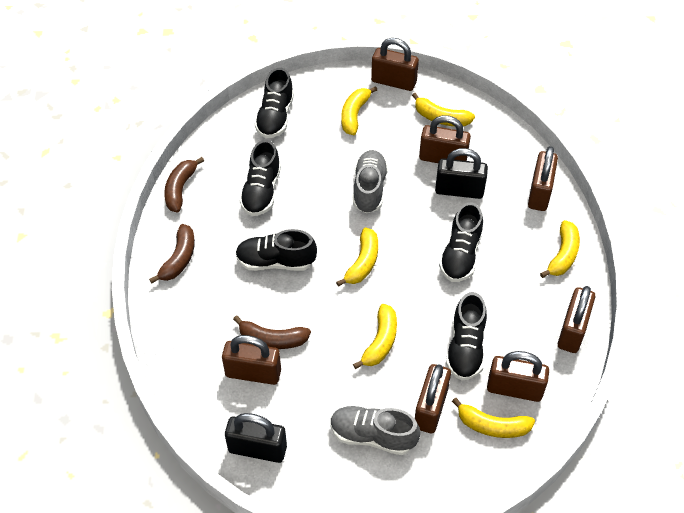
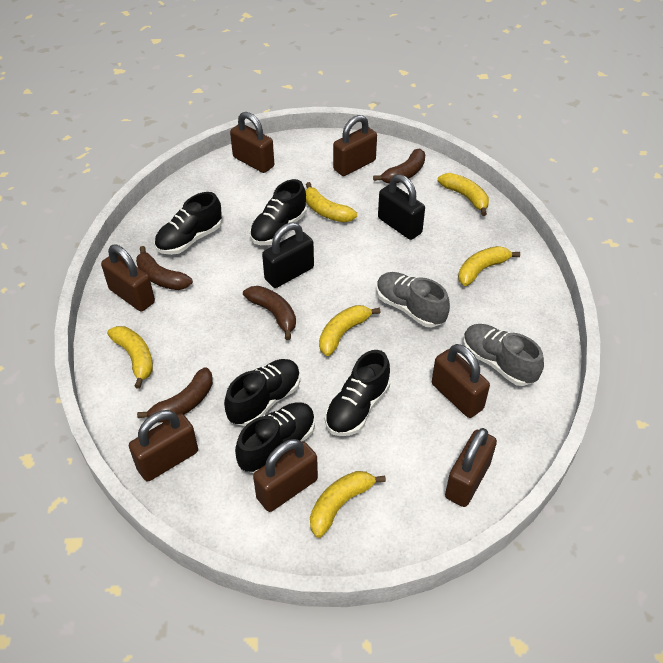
brown banana: 3 -> 4

